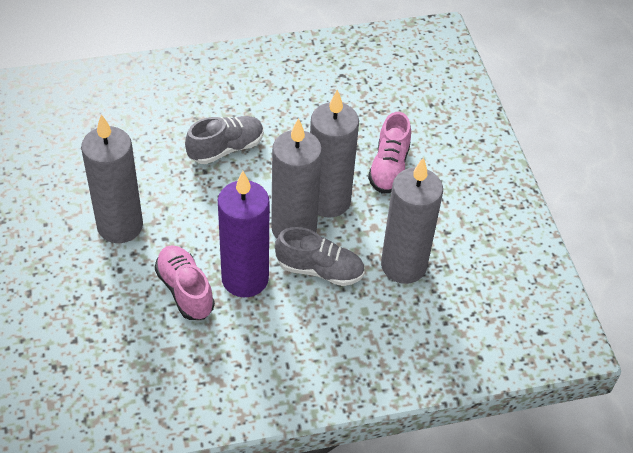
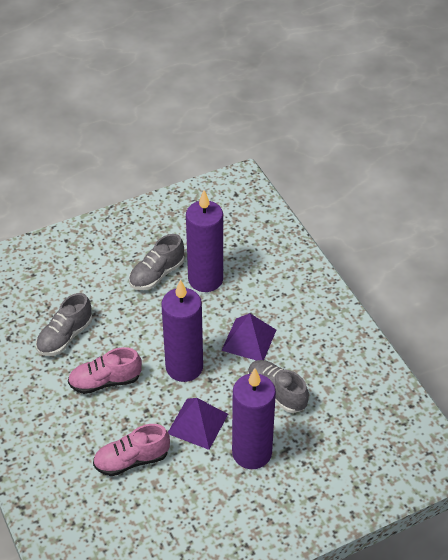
grey candle: 4 -> 0
grey shoe: 2 -> 3
purple candle: 1 -> 3
purple pyramid: 0 -> 2

